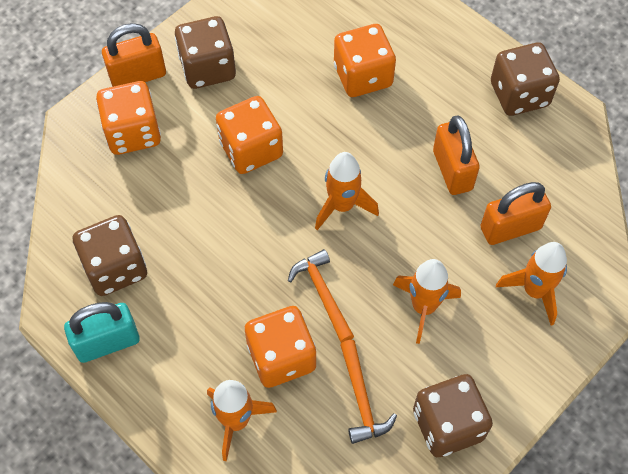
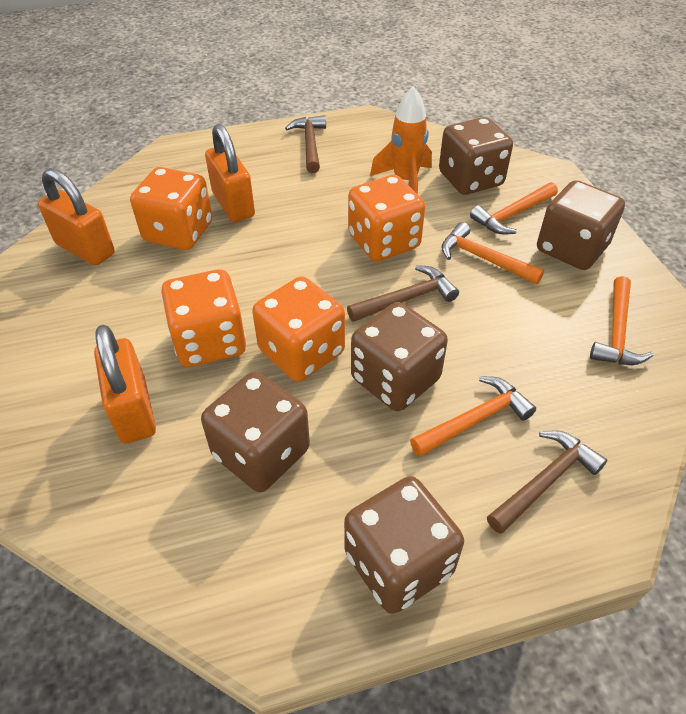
brown dice: 4 -> 5
brown hammer: 0 -> 3
orange hammer: 2 -> 4
orange rocket: 4 -> 1
turquoise padlock: 1 -> 0

